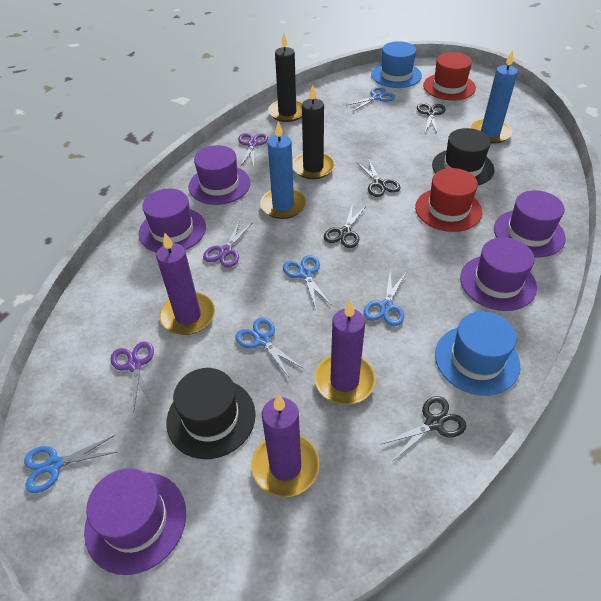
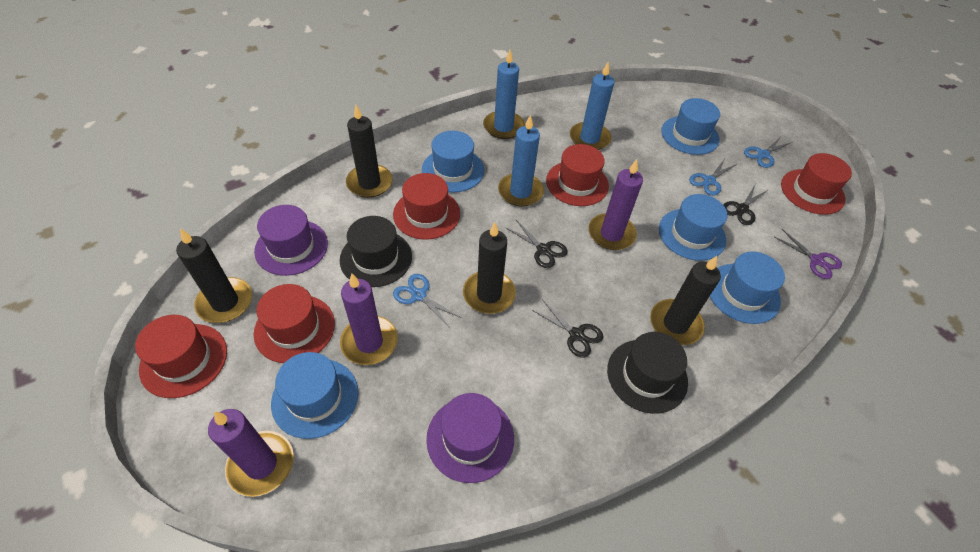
black candle: 2 -> 4
black scissors: 4 -> 3
blue candle: 2 -> 3
blue hat: 2 -> 5
blue scissors: 5 -> 3
purple hat: 5 -> 2
purple scissors: 3 -> 1
red hat: 2 -> 5

